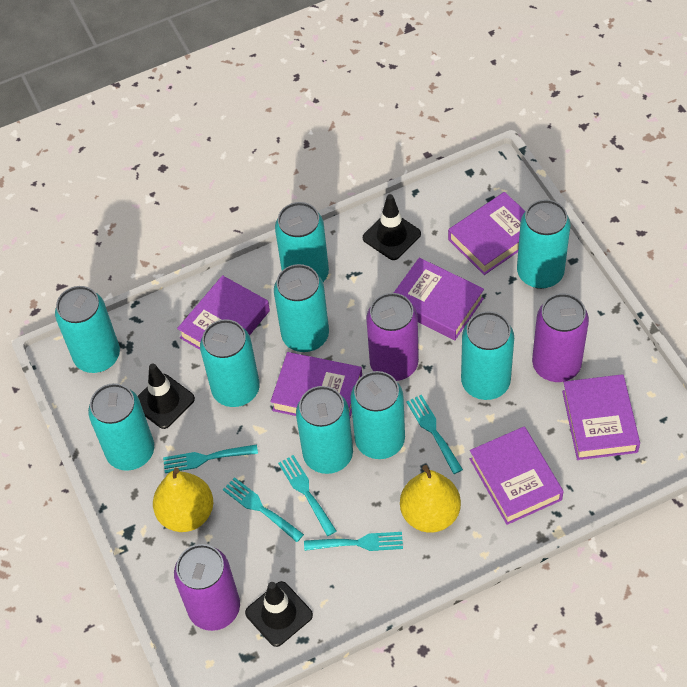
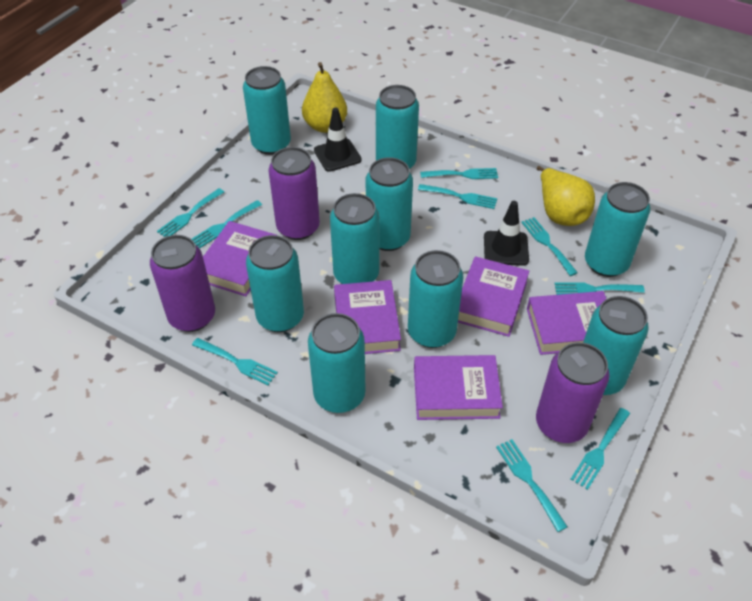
black traffic cone: 3 -> 2
purple book: 6 -> 5
turquoise fork: 5 -> 9

